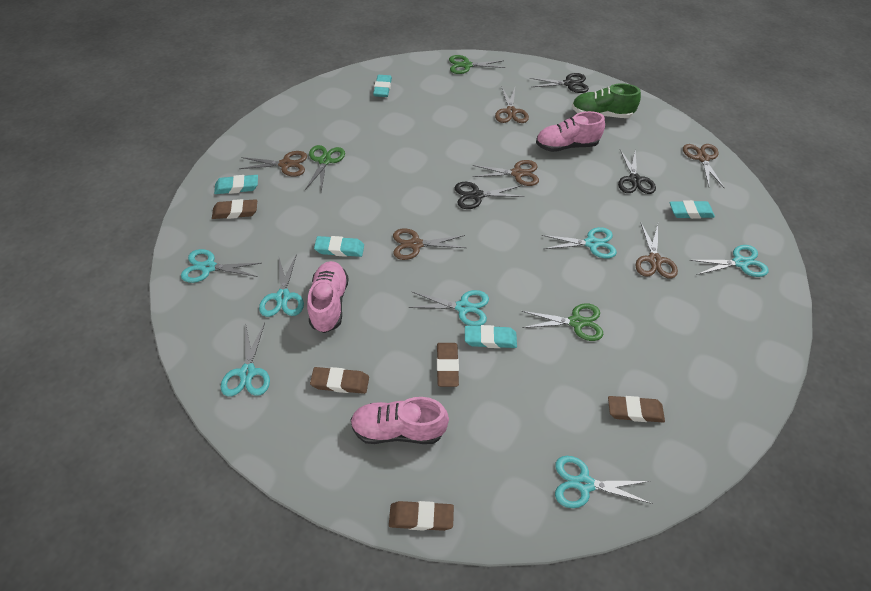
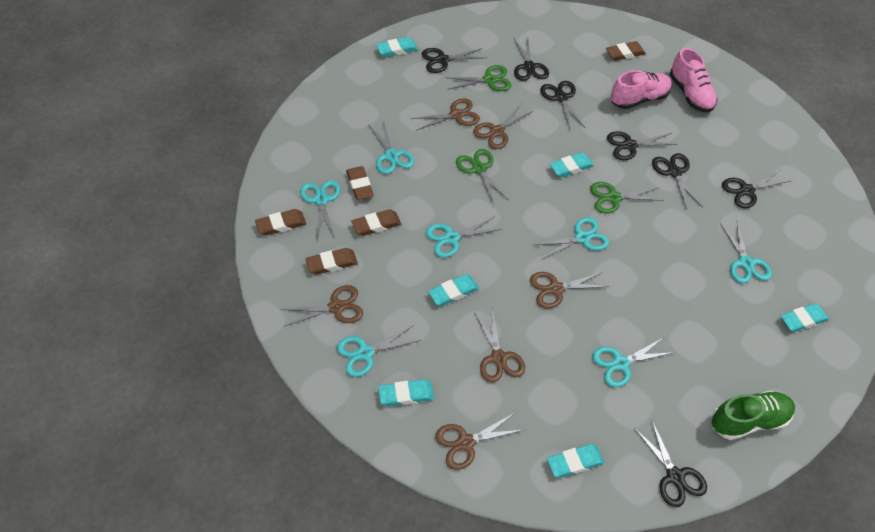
black scissors: 3 -> 7
pink shoe: 3 -> 2
turquoise eraser: 5 -> 6

